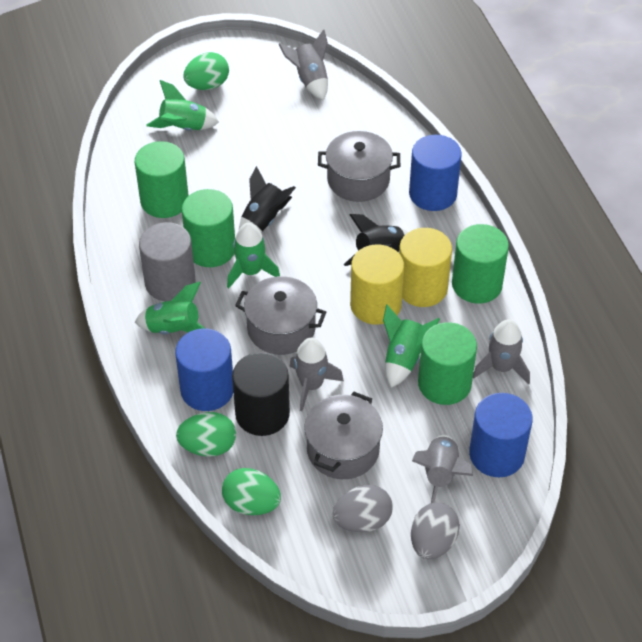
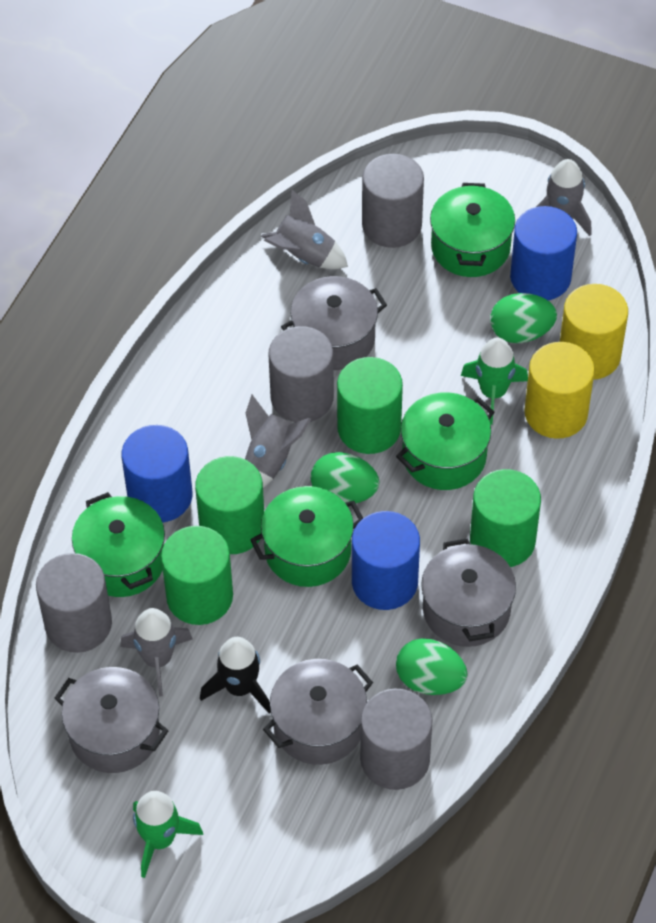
black cylinder: 1 -> 0
black rocket: 2 -> 1
green pot: 0 -> 4
green rocket: 4 -> 2
grey cylinder: 1 -> 4
grey egg: 2 -> 0
grey pot: 3 -> 4

